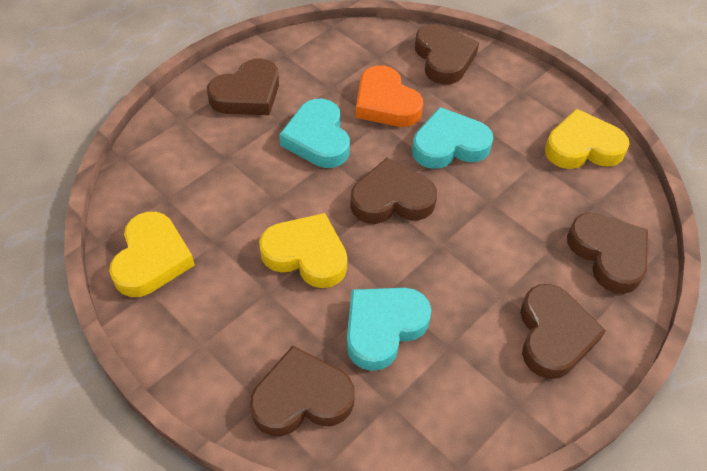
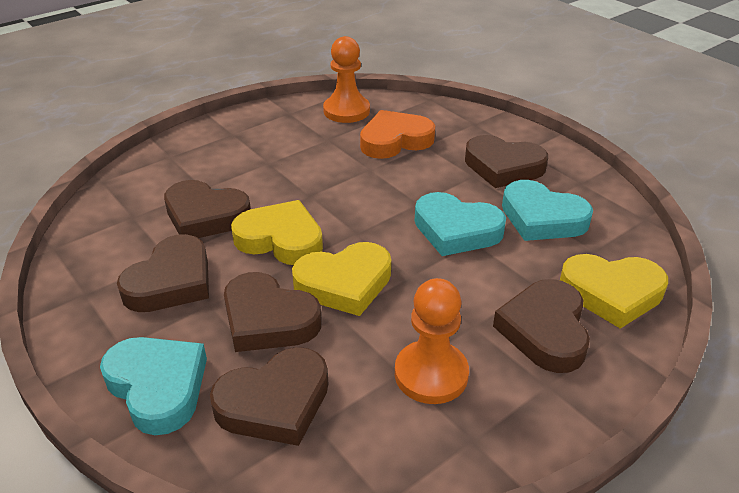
orange pawn: 0 -> 2

